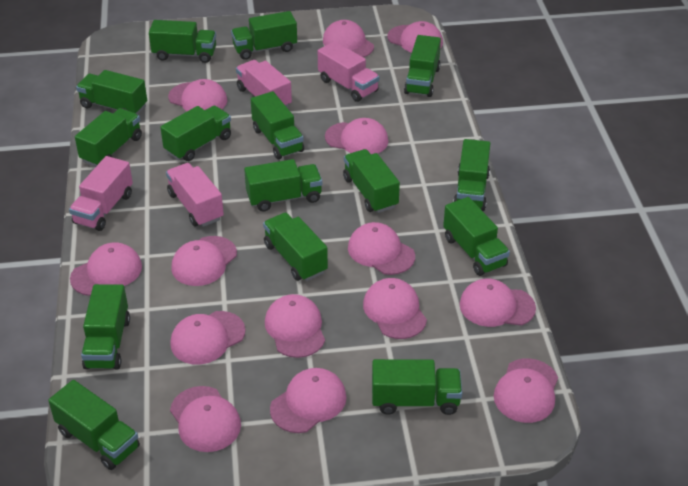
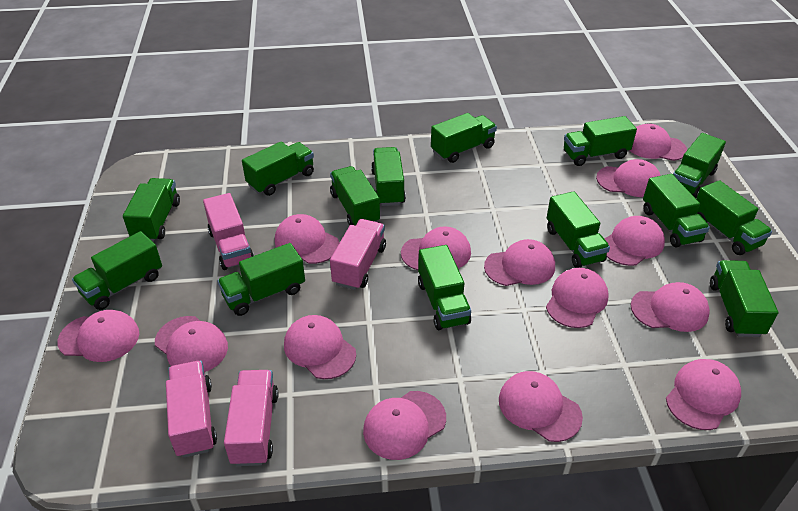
green truck: 15 -> 14

